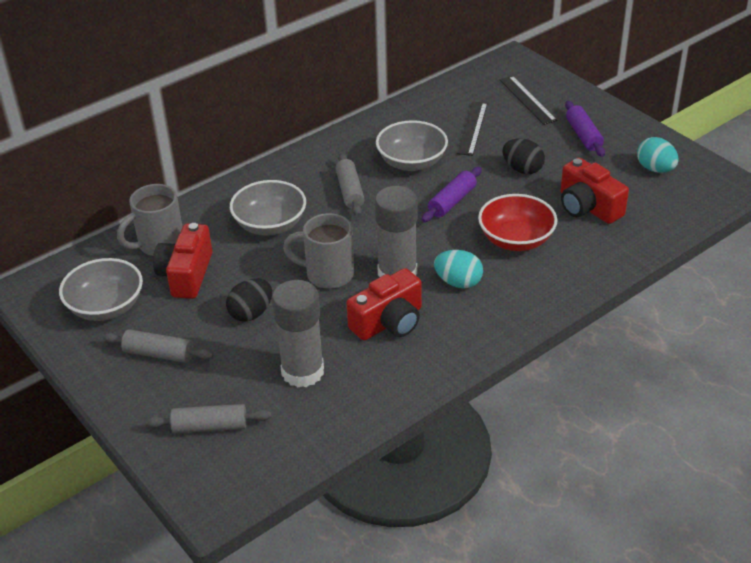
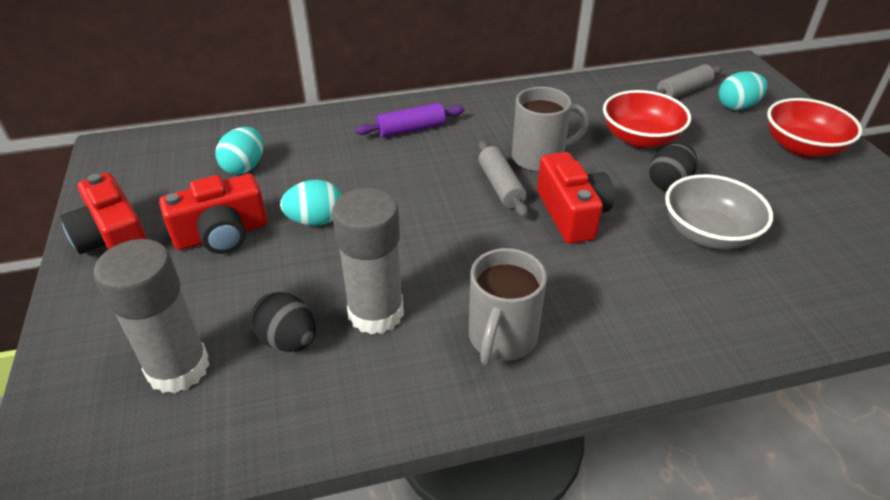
black ruler: 2 -> 0
grey bowl: 3 -> 1
grey rolling pin: 3 -> 2
purple rolling pin: 2 -> 1
red bowl: 1 -> 2
turquoise egg: 2 -> 3

